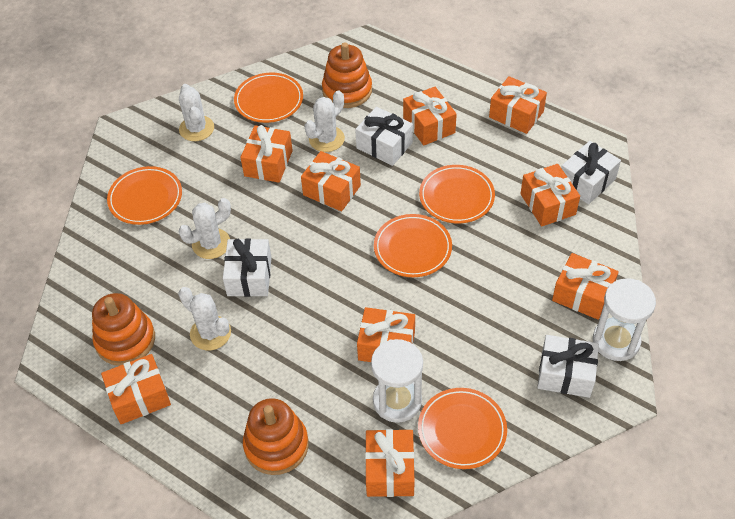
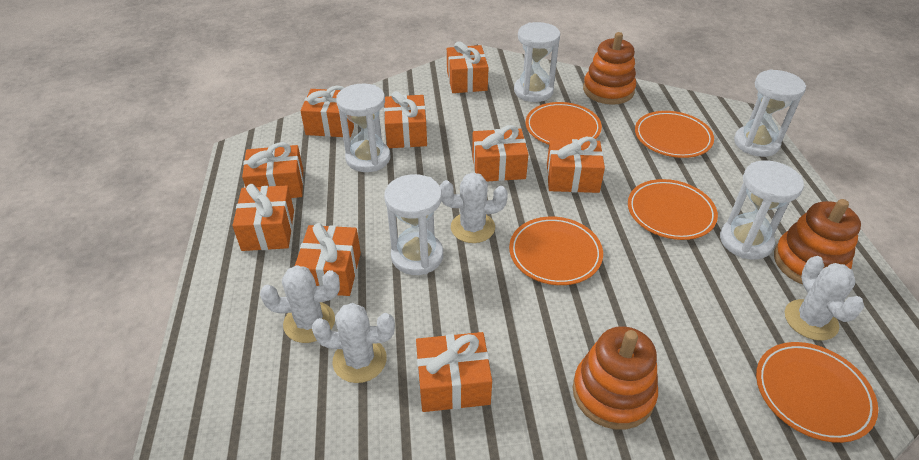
white gift: 4 -> 0
white hourglass: 2 -> 5

